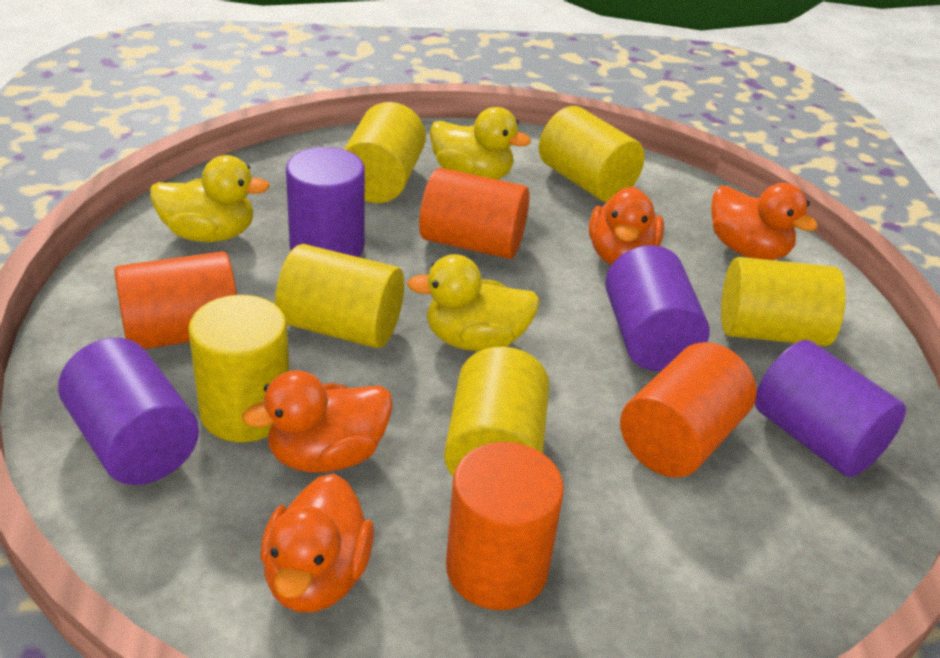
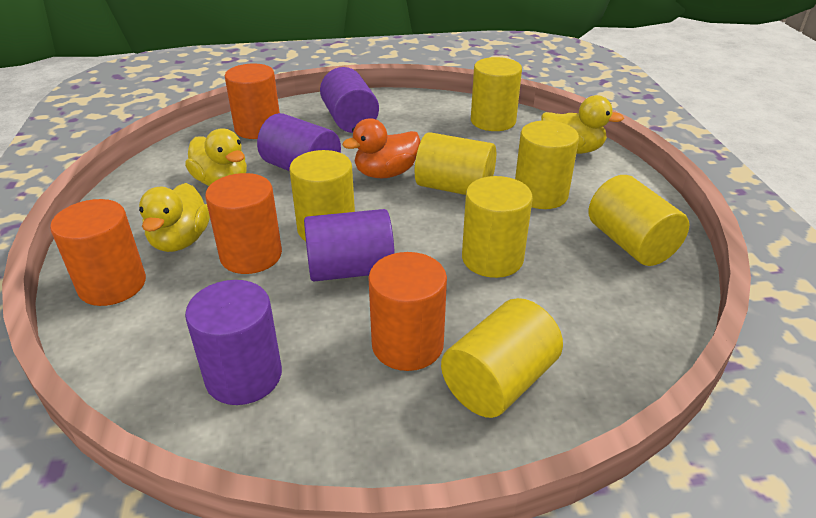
orange duck: 4 -> 1
yellow cylinder: 6 -> 7

